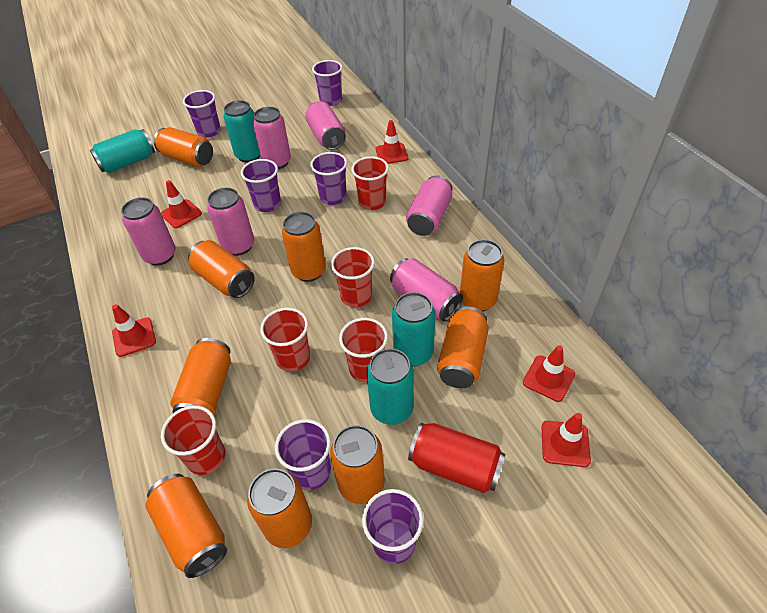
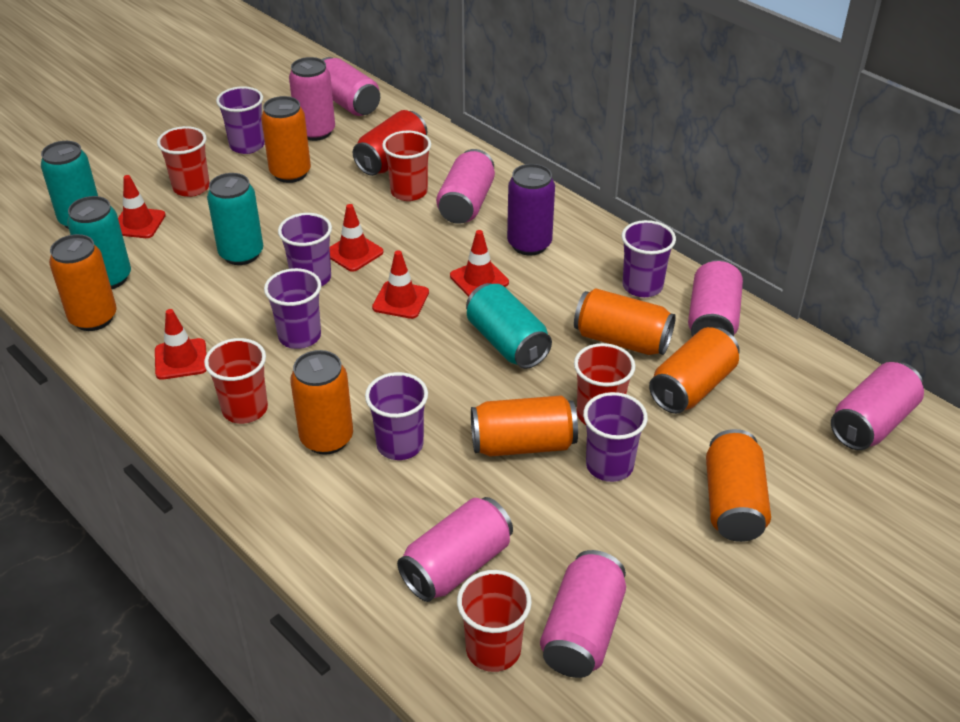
orange can: 9 -> 7
pink can: 6 -> 7
purple can: 0 -> 1

